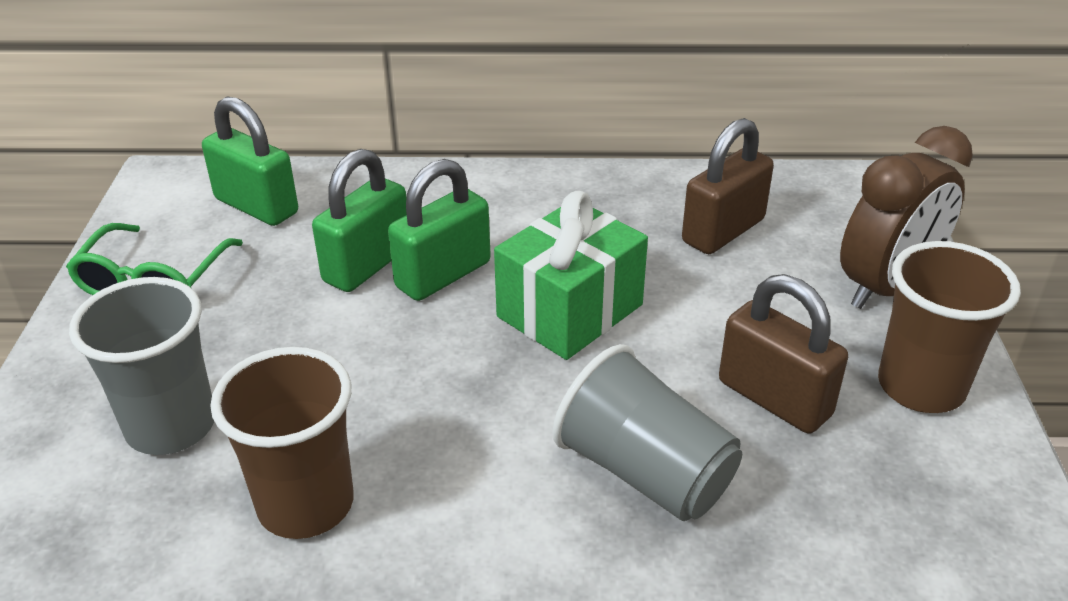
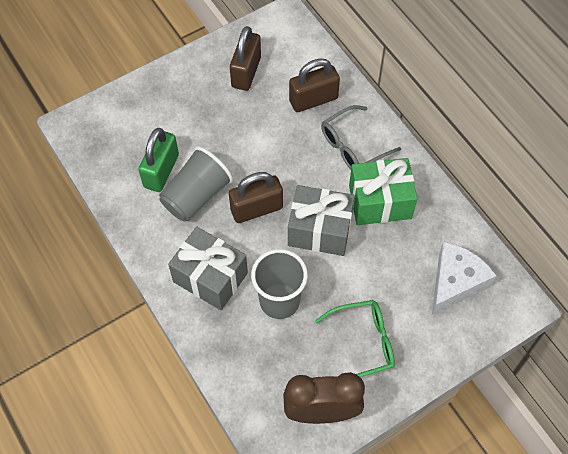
brown cup: 2 -> 0
brown padlock: 2 -> 3
green padlock: 3 -> 1
grey gift: 0 -> 2
grey glasses: 0 -> 1
white cheese: 0 -> 1

